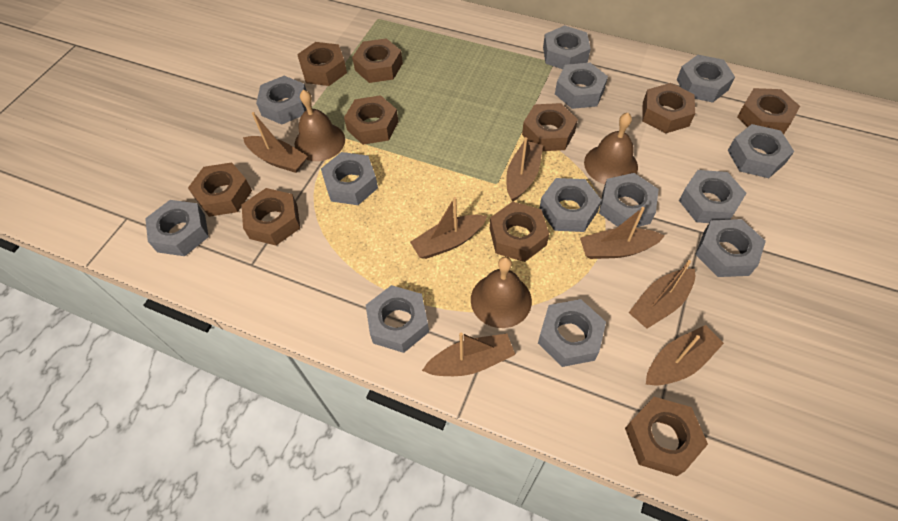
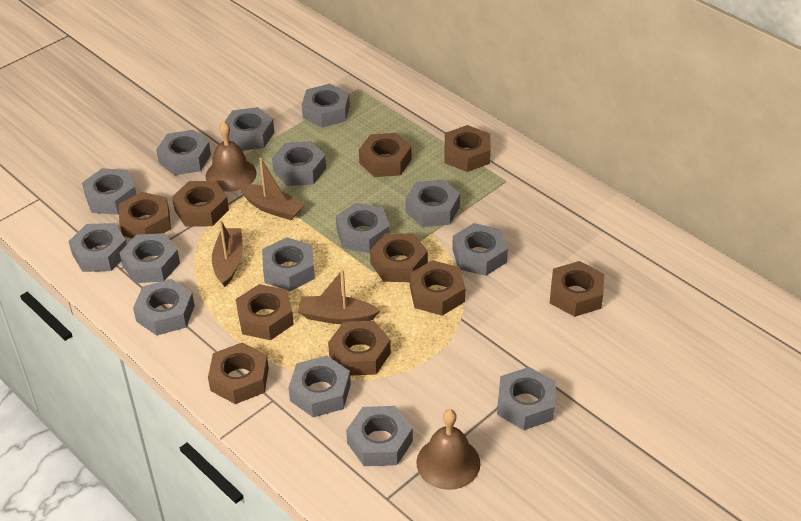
brown bell: 3 -> 2
brown boat: 7 -> 3
grey nut: 13 -> 15

